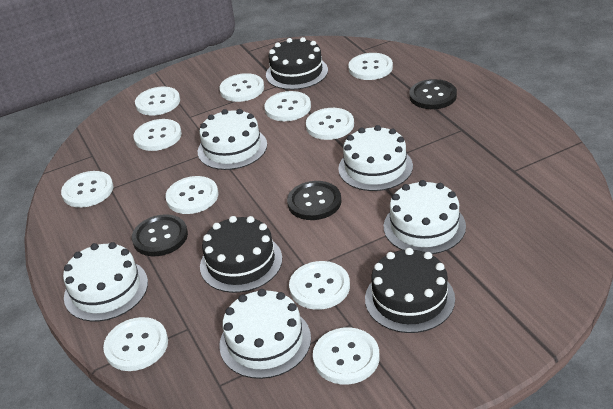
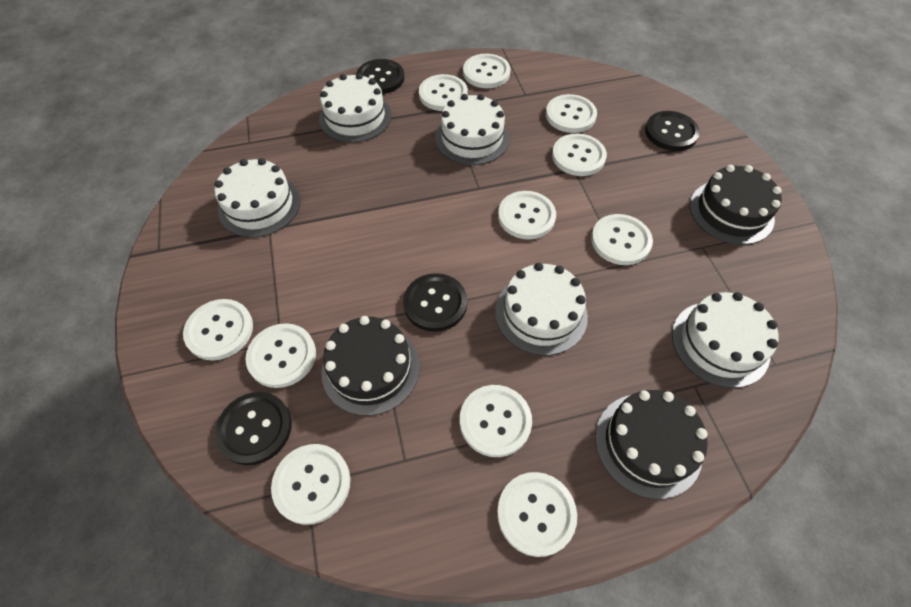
black button: 3 -> 4

